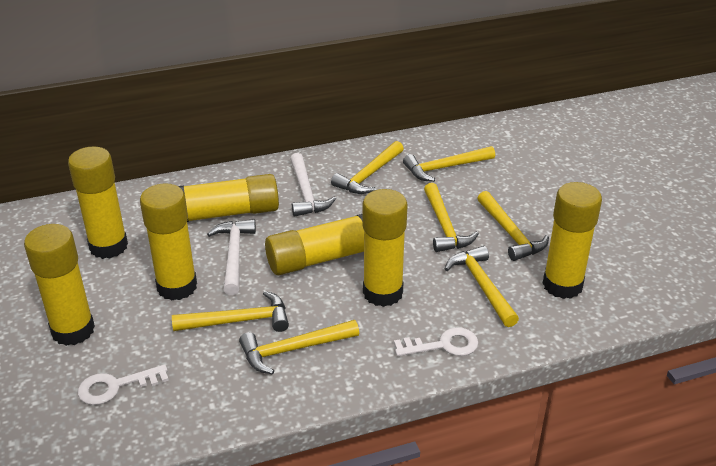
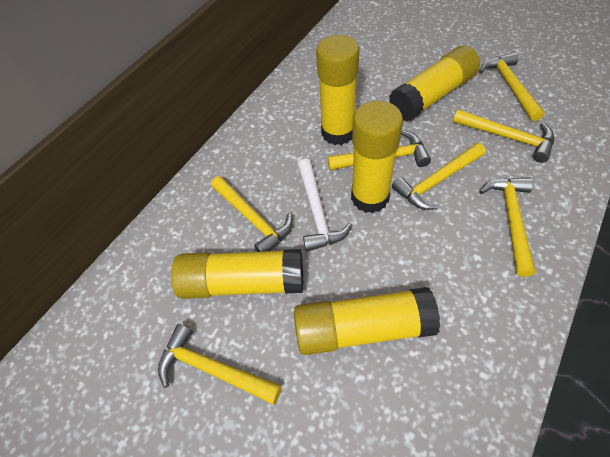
white hammer: 2 -> 1
white key: 2 -> 0
yellow glue stick: 7 -> 5

